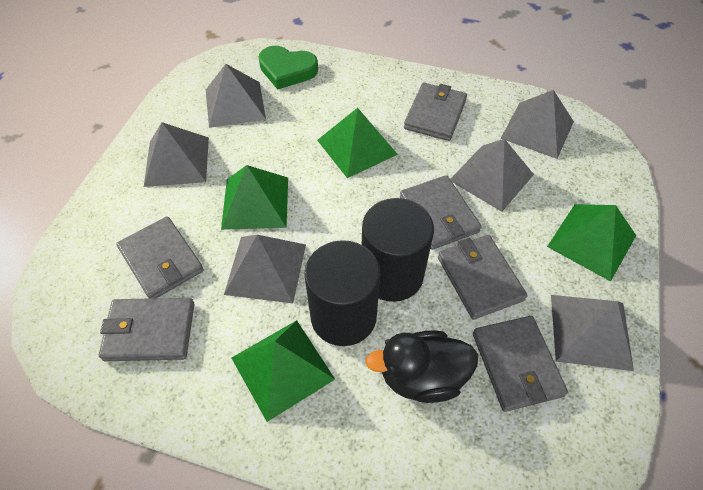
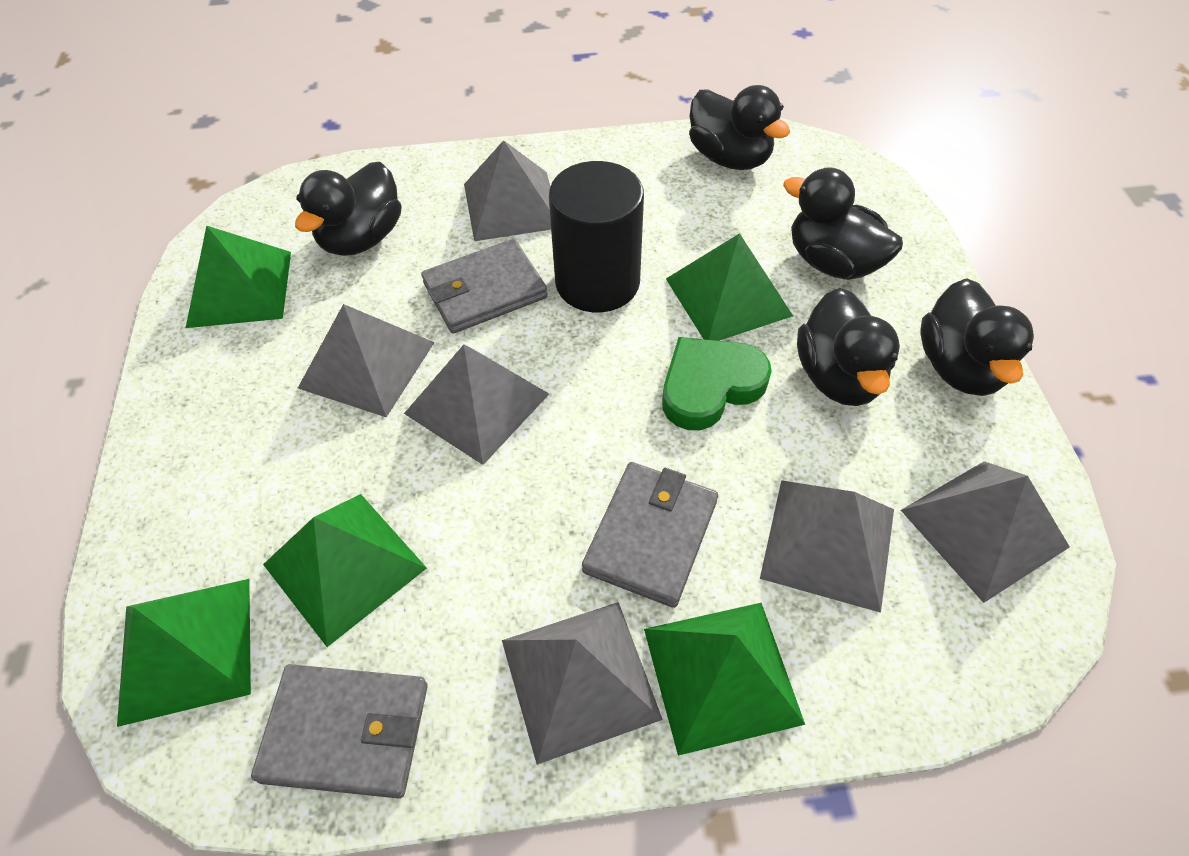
black cylinder: 2 -> 1
black duck: 1 -> 5
green pyramid: 4 -> 5
grey wallet: 6 -> 3

